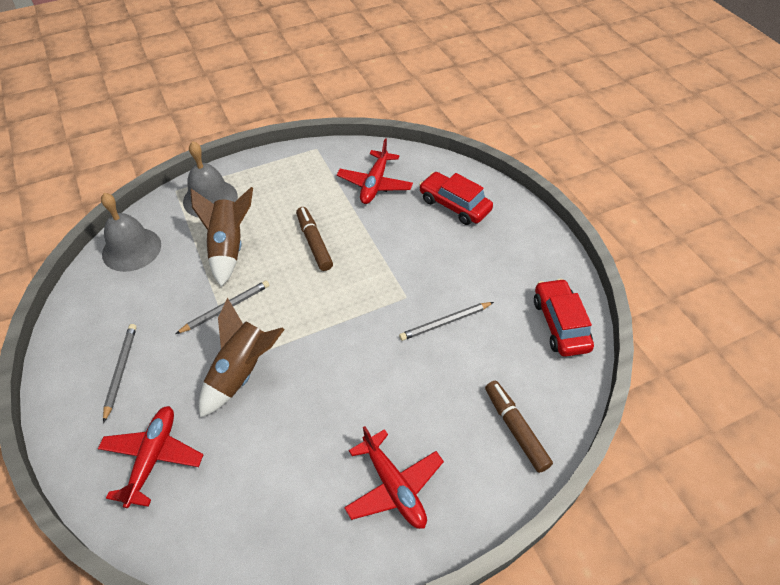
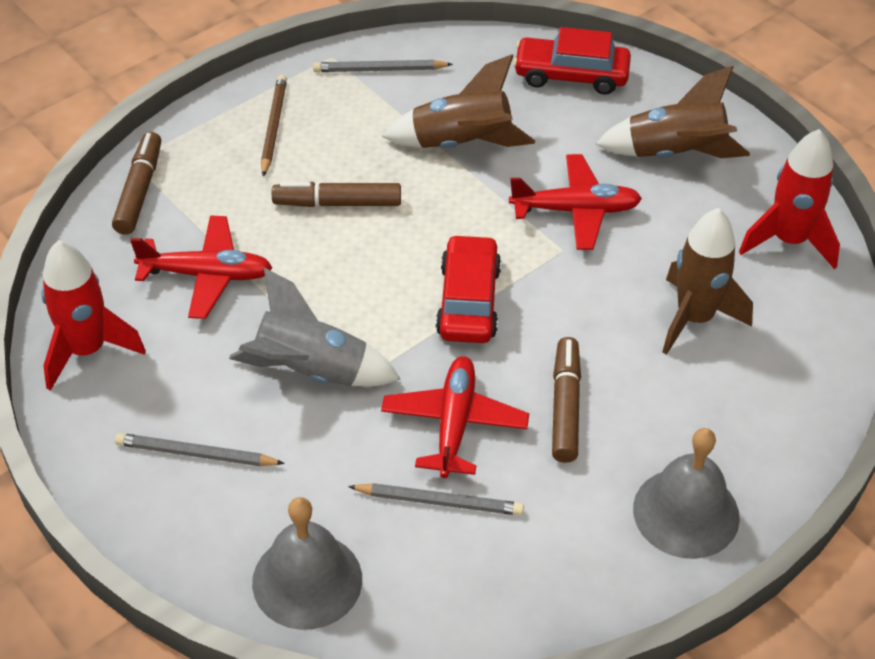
brown marker: 2 -> 3
brown pencil: 0 -> 1
brown rocket: 2 -> 3
grey rocket: 0 -> 1
red rocket: 0 -> 2

